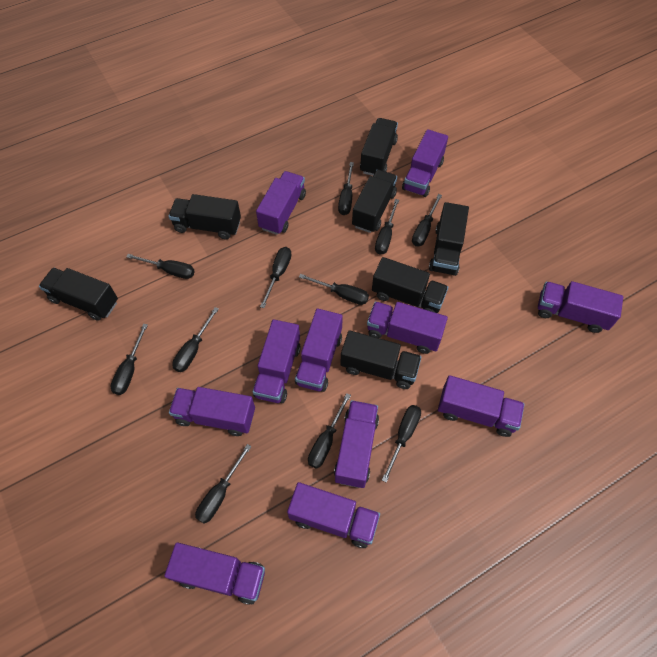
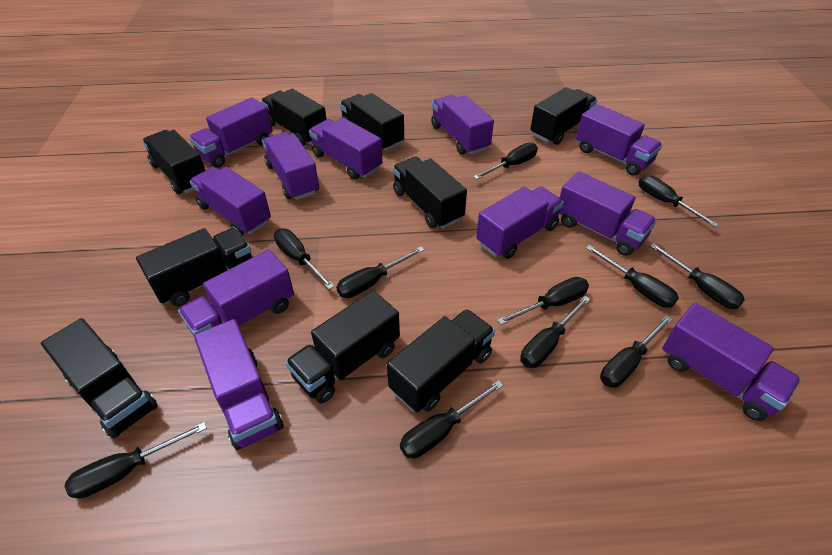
black truck: 7 -> 9

